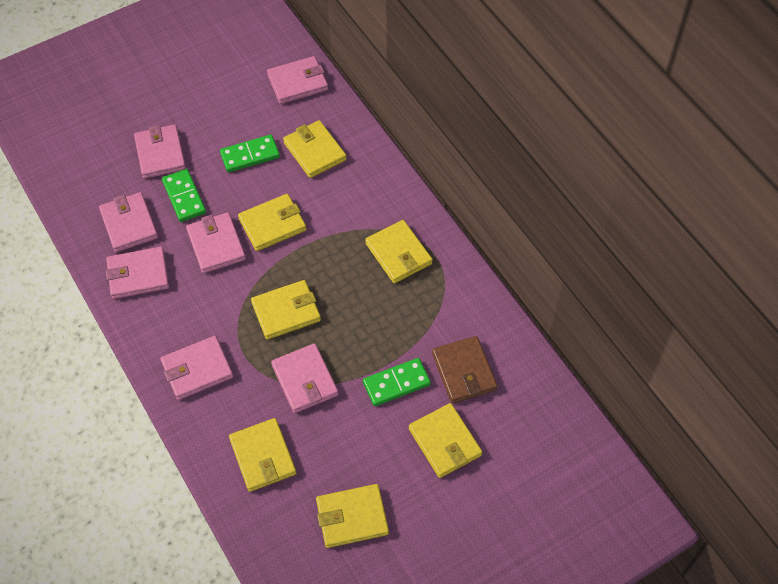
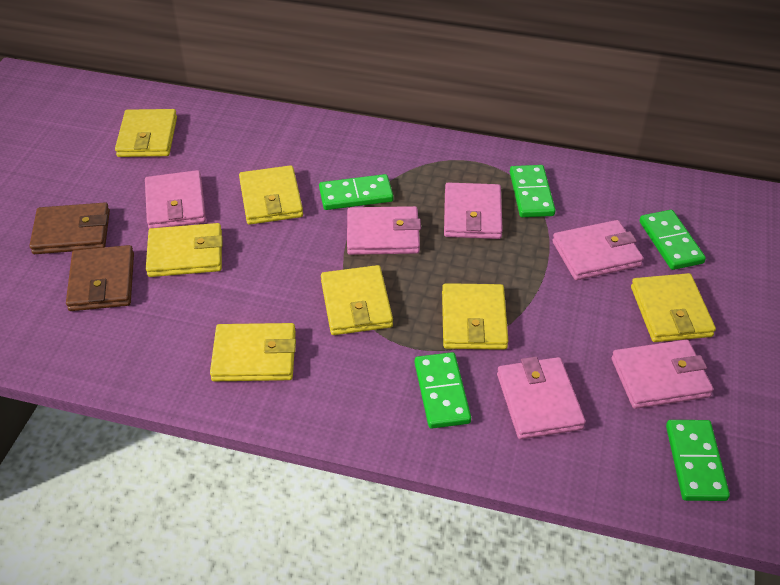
brown wallet: 1 -> 2
green domino: 3 -> 5
pink wallet: 7 -> 6

